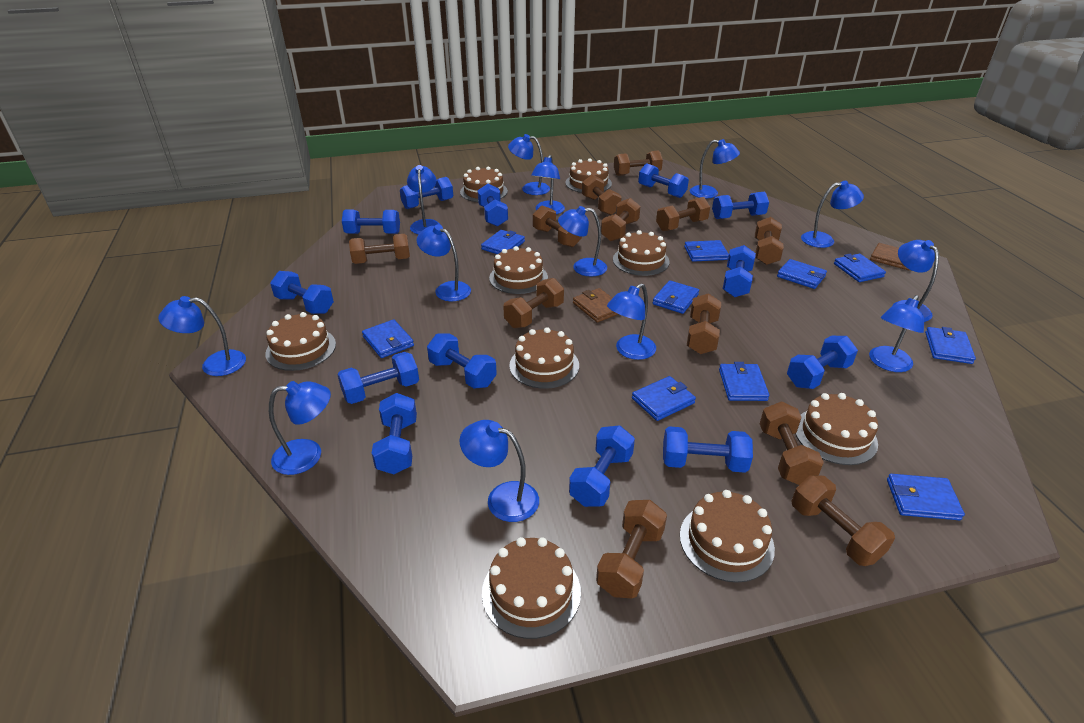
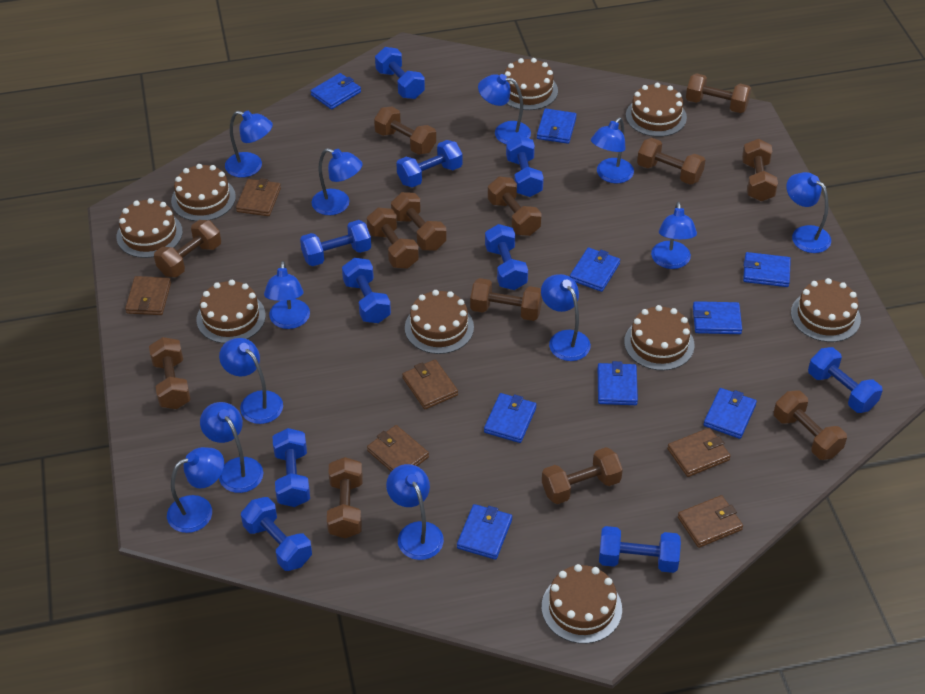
blue dumbbell: 13 -> 10
blue lamp: 13 -> 12
blue wallet: 10 -> 9
brown dumbbell: 12 -> 13
brown wallet: 2 -> 6

